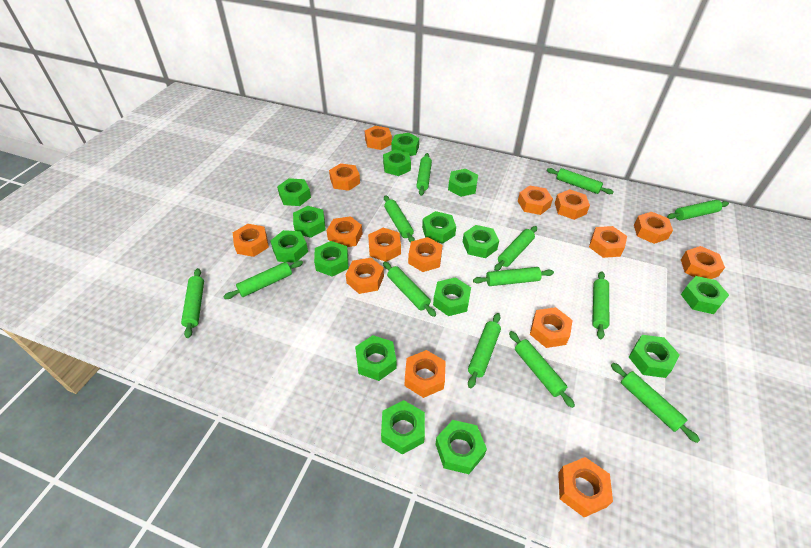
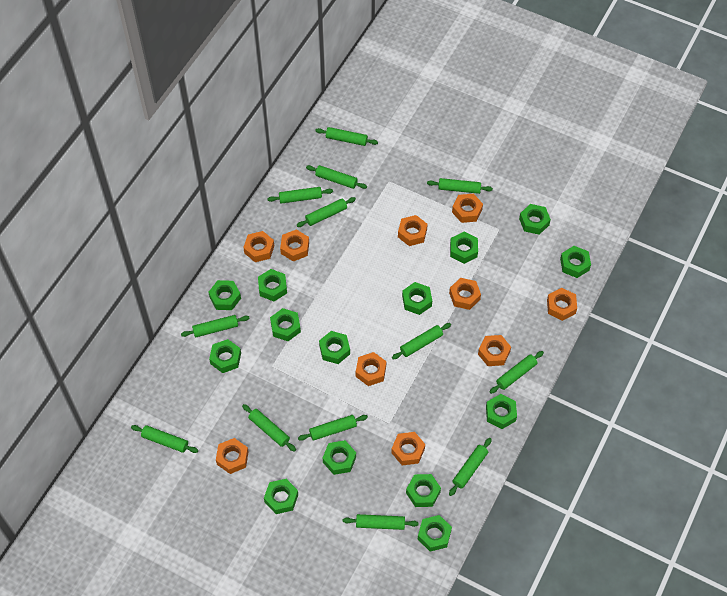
green nut: 15 -> 14
orange nut: 15 -> 10

